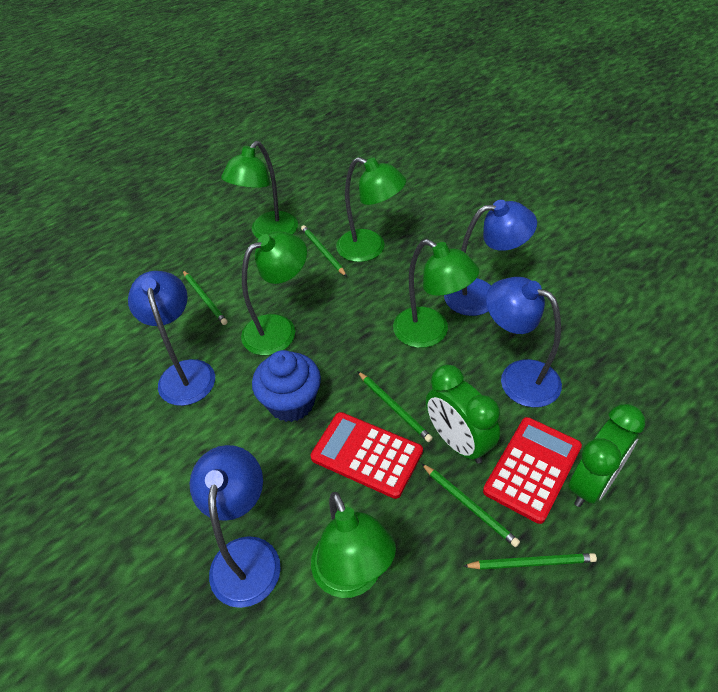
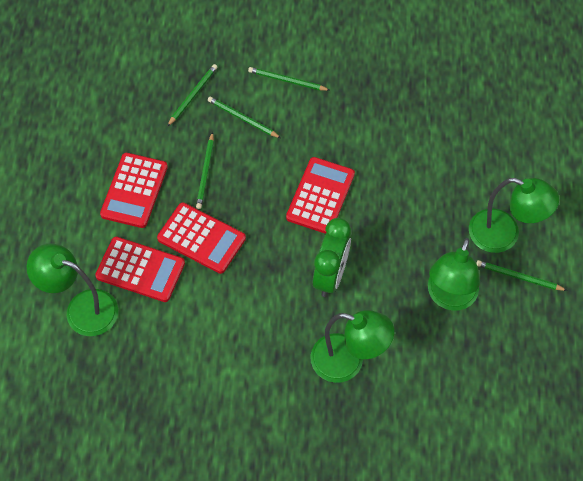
blue cupcake: 1 -> 0
blue lamp: 4 -> 0
green clock: 2 -> 1
green lamp: 5 -> 4
red calculator: 2 -> 4

